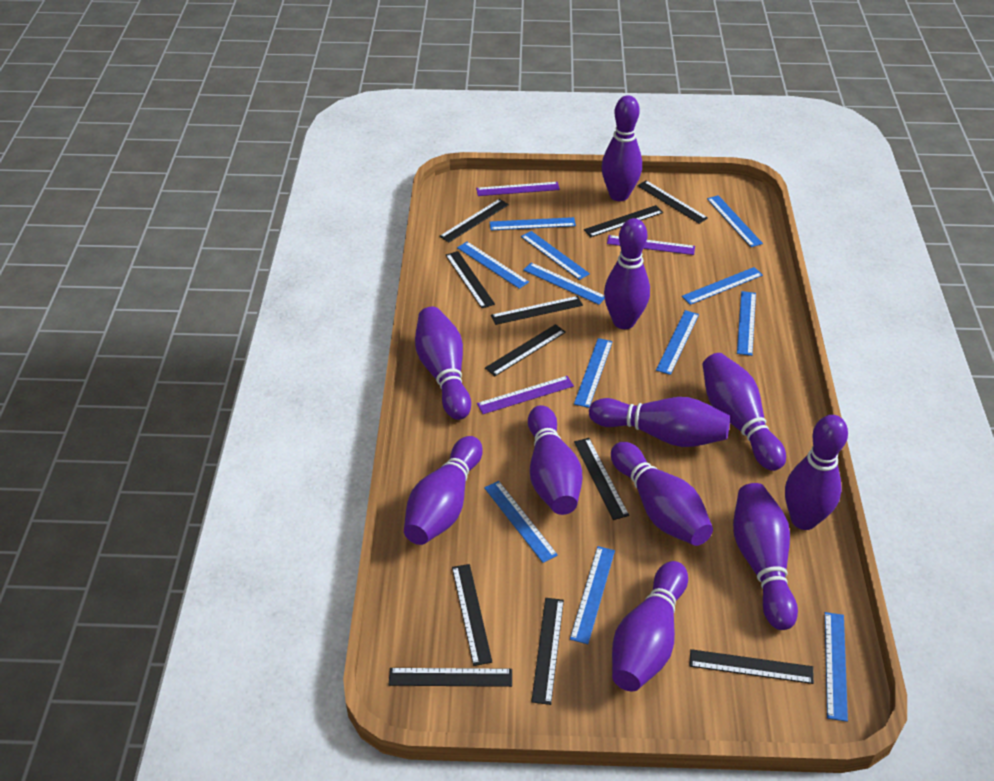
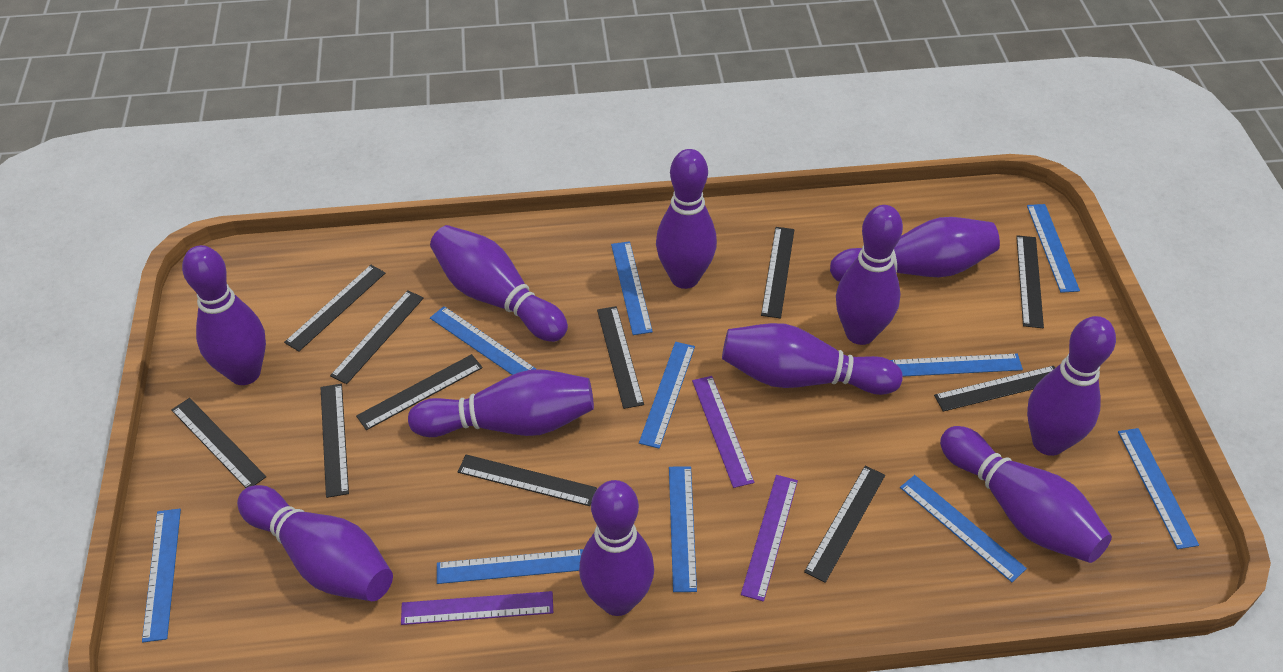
blue ruler: 12 -> 10

